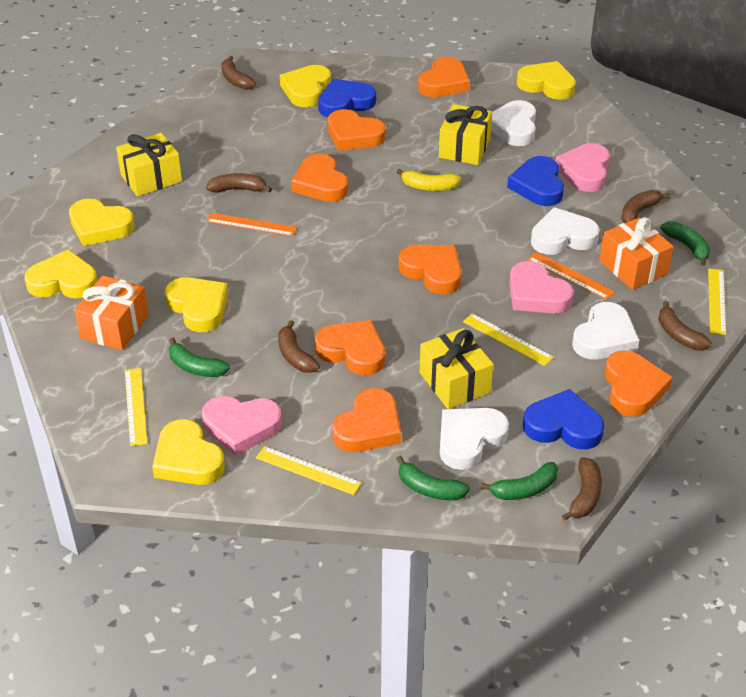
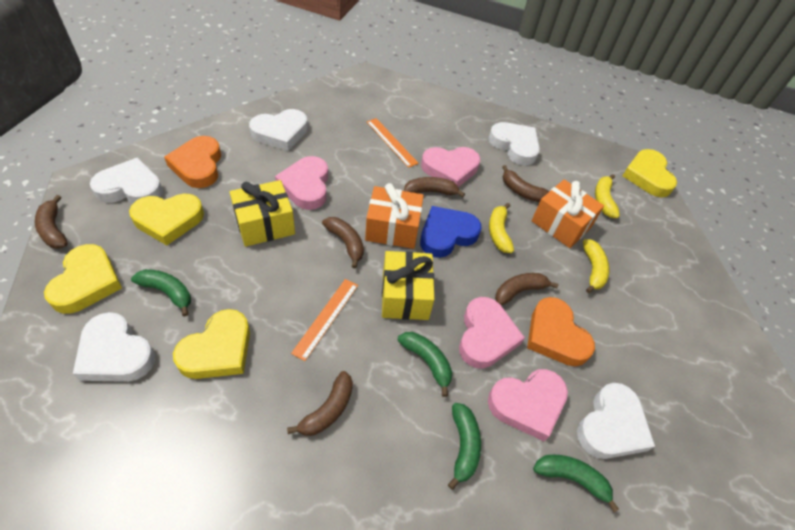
blue heart: 3 -> 1
orange heart: 7 -> 2
pink heart: 3 -> 4
white heart: 4 -> 5
yellow banana: 1 -> 3
yellow gift: 3 -> 2
yellow heart: 6 -> 4
yellow ruler: 4 -> 0

